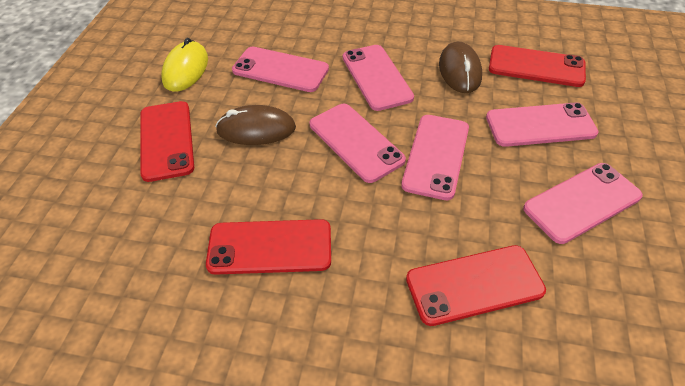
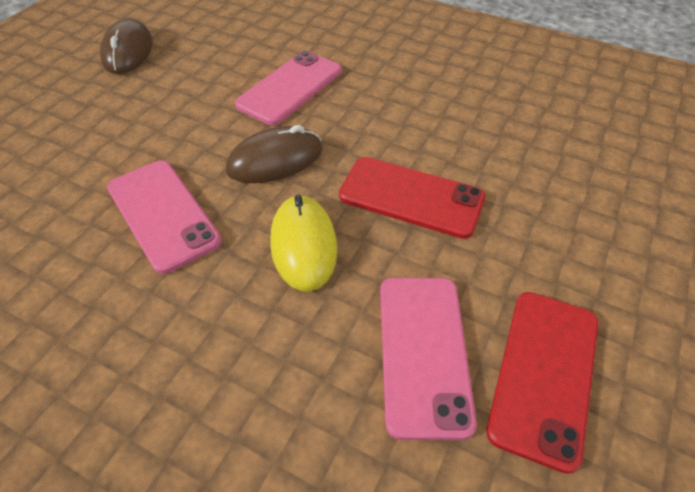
pink phone: 6 -> 3
red phone: 4 -> 2

